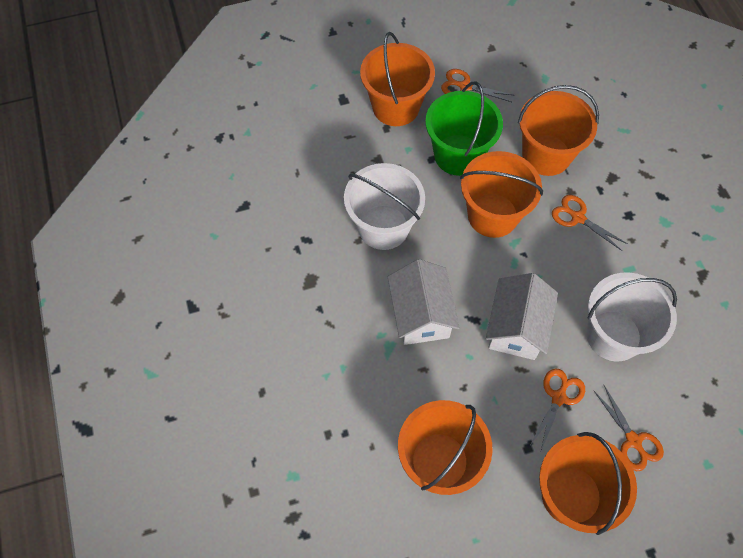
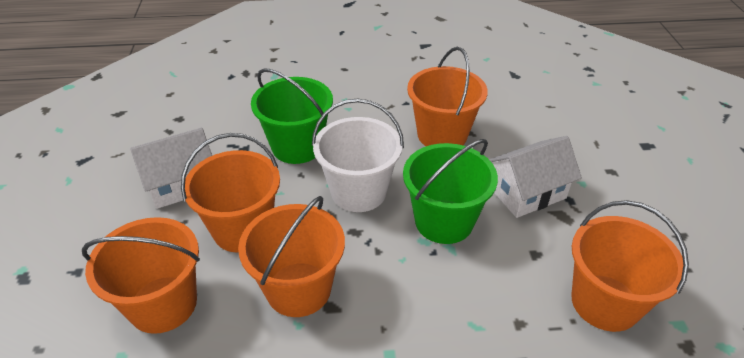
green bucket: 1 -> 2
orange scissors: 4 -> 0
white bucket: 2 -> 1

